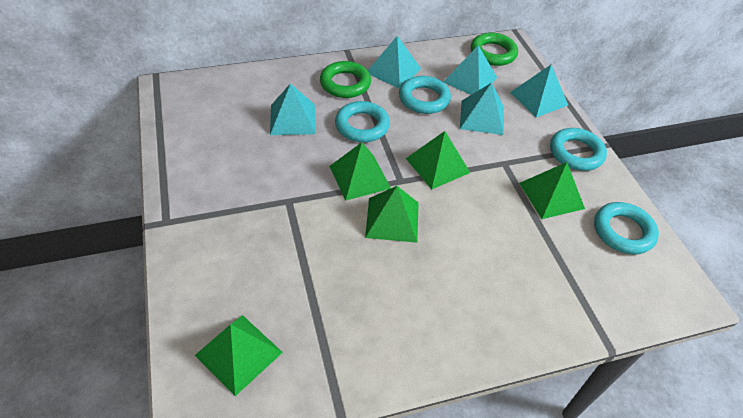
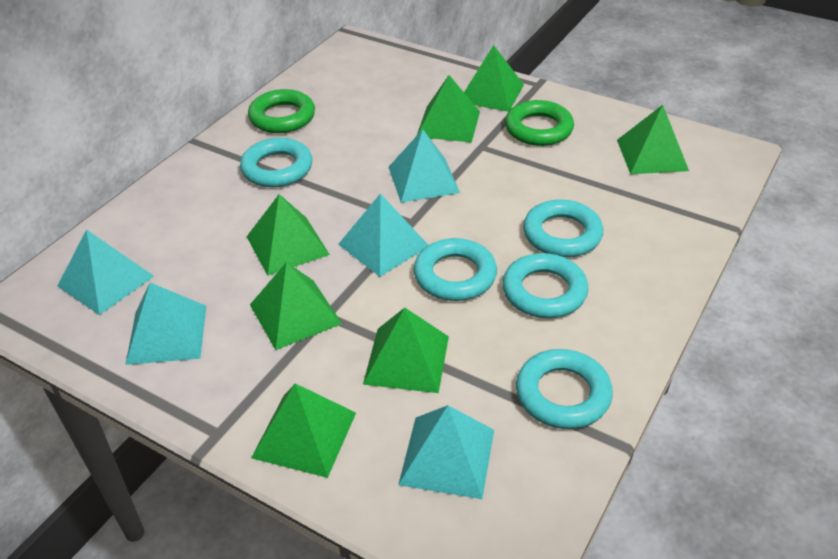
green pyramid: 5 -> 7
turquoise ring: 4 -> 5

